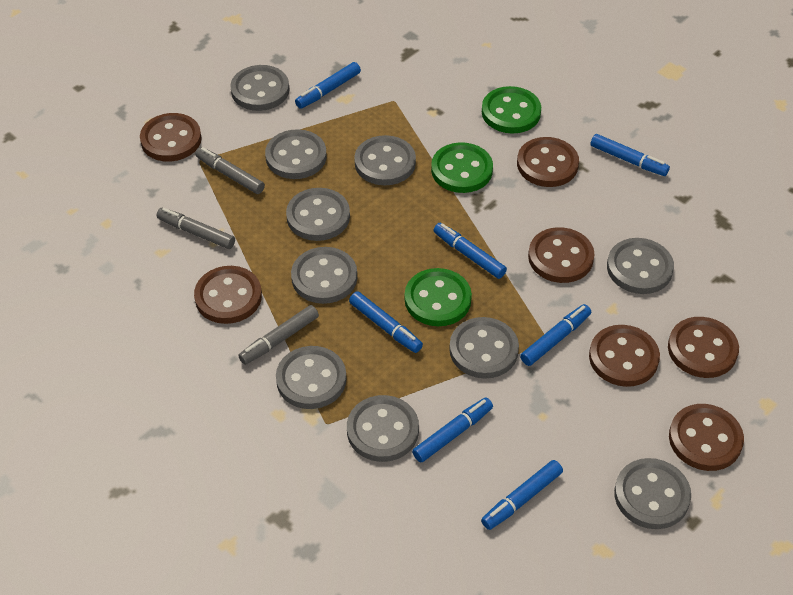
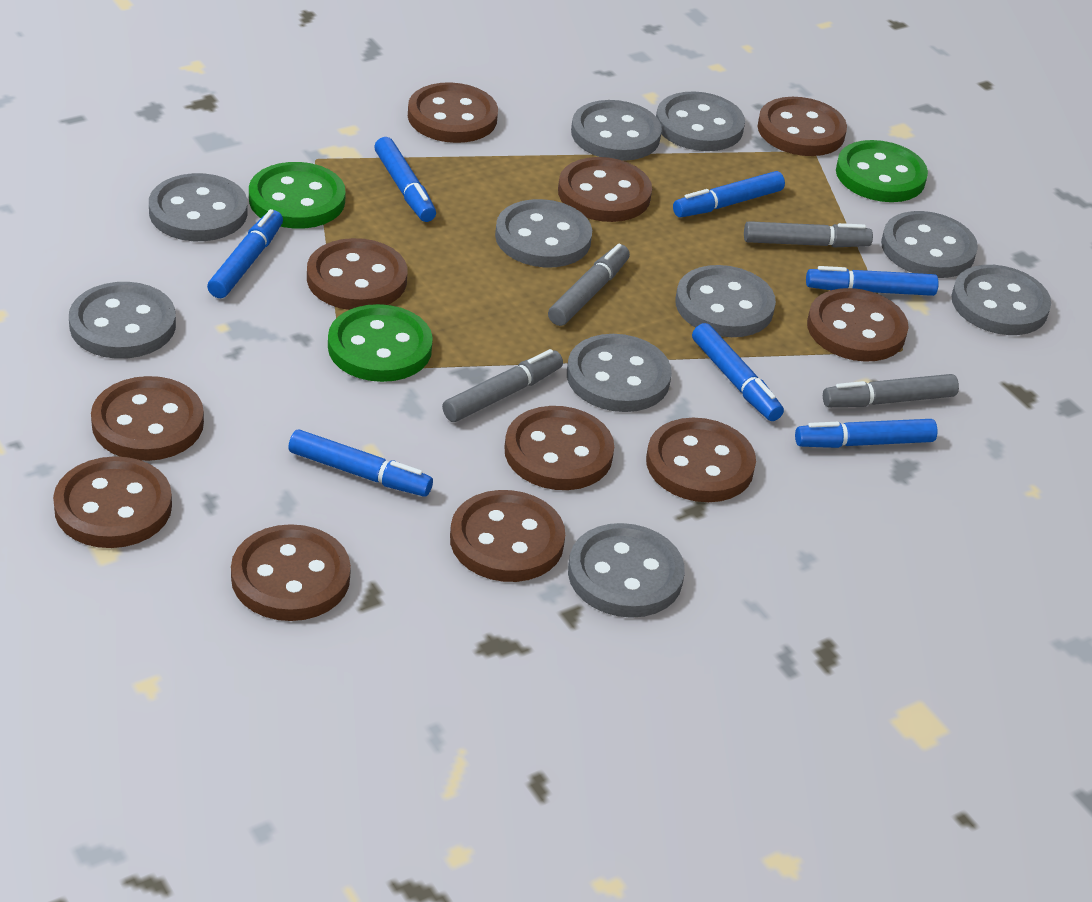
brown button: 7 -> 11
grey marker: 3 -> 4

